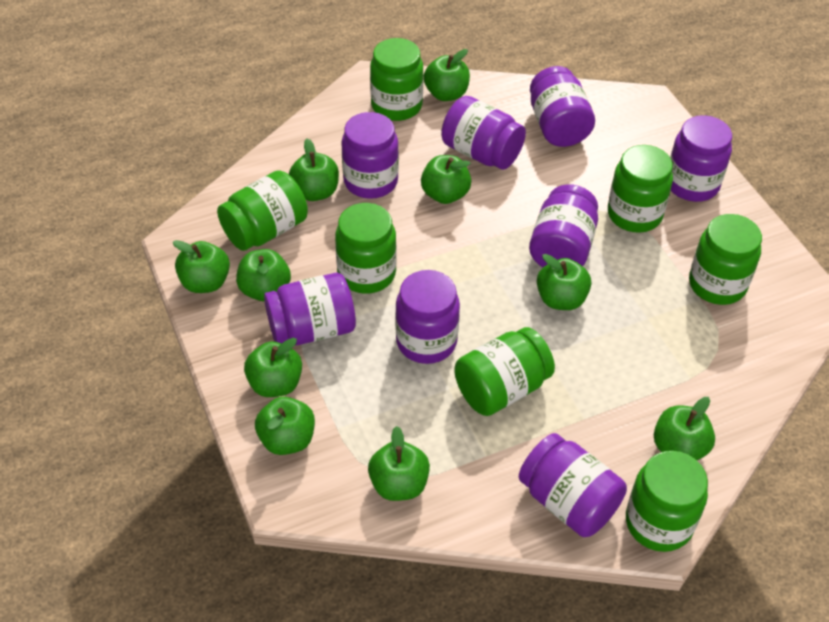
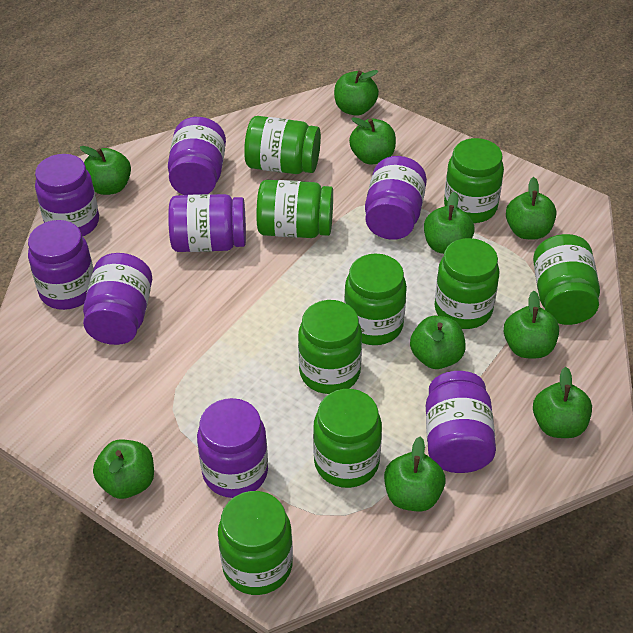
green jar: 7 -> 9

